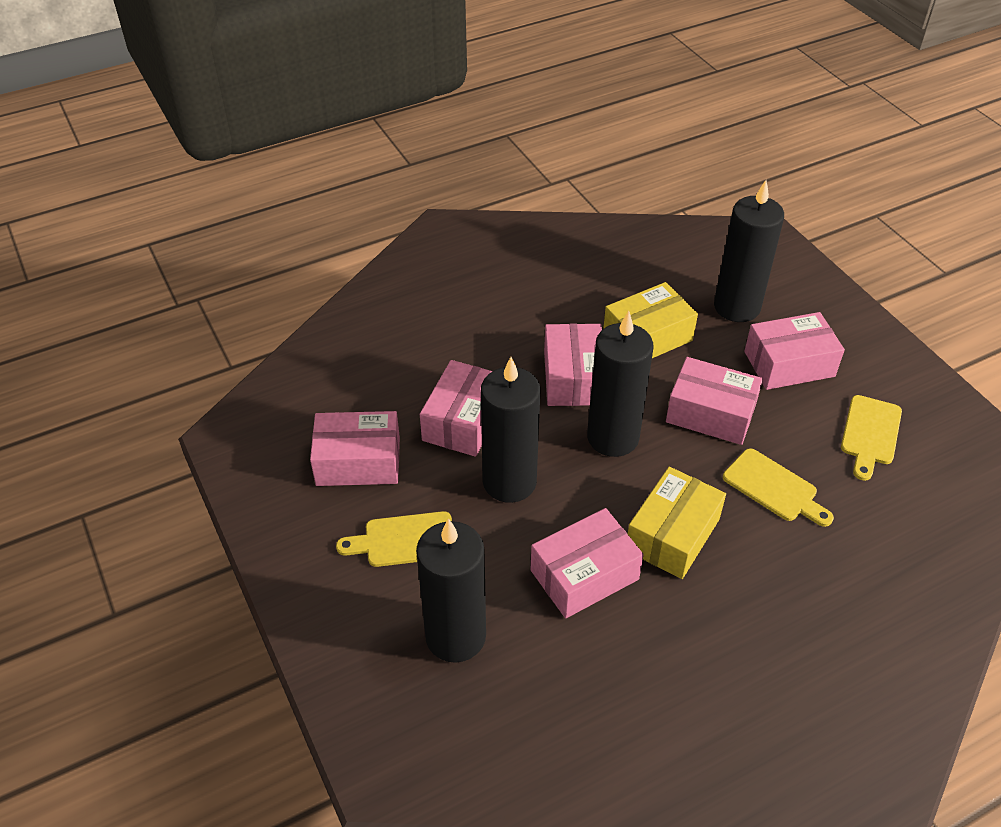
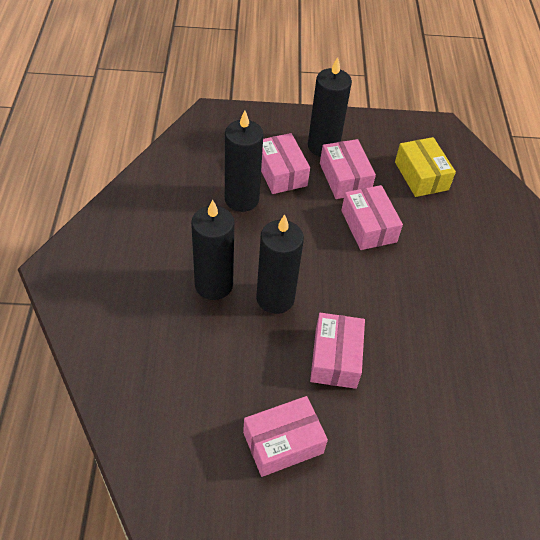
pink box: 6 -> 5
yellow box: 2 -> 1
yellow cutting board: 3 -> 0

